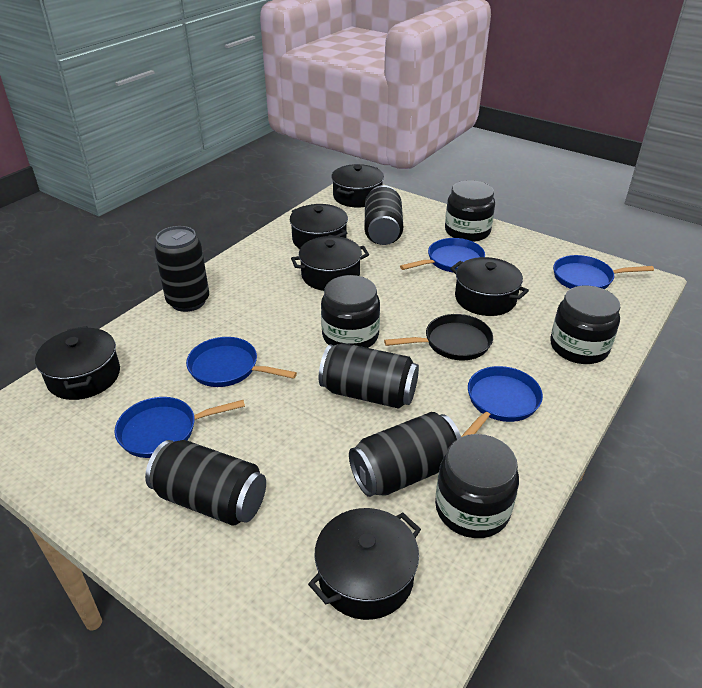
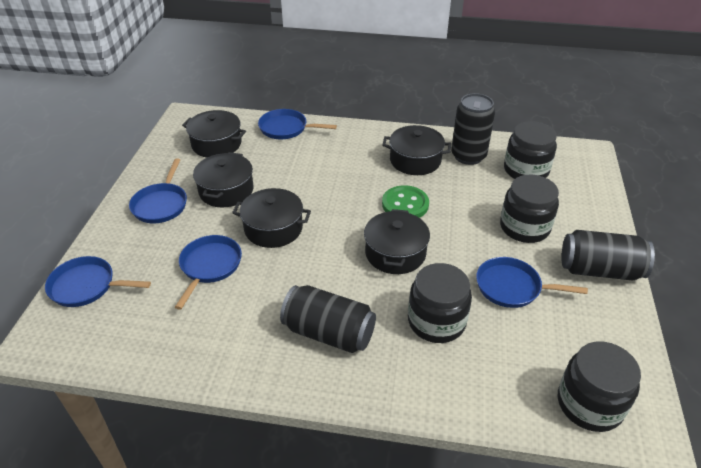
black can: 5 -> 3
black pan: 1 -> 0
black pot: 6 -> 5
green button: 0 -> 1

